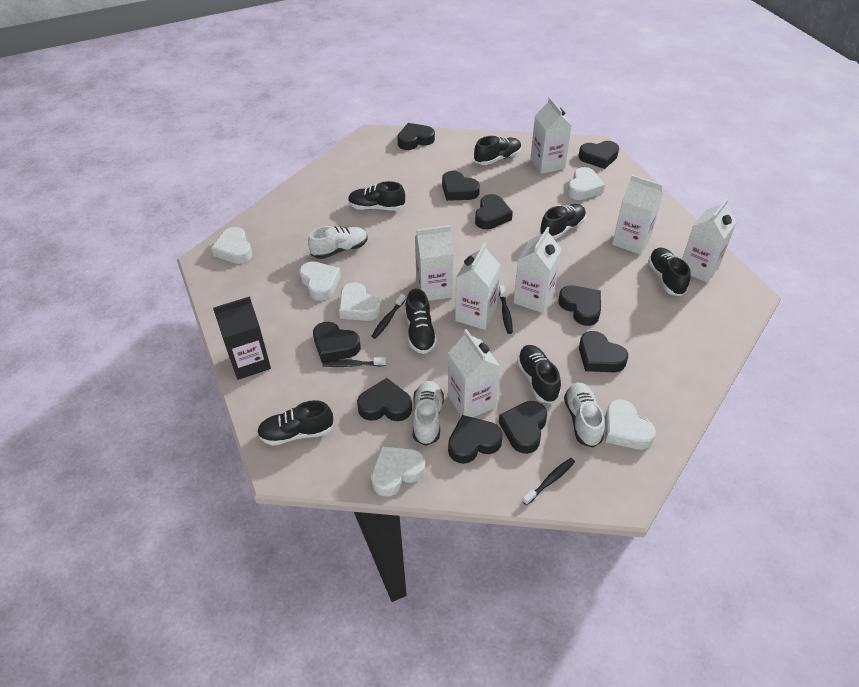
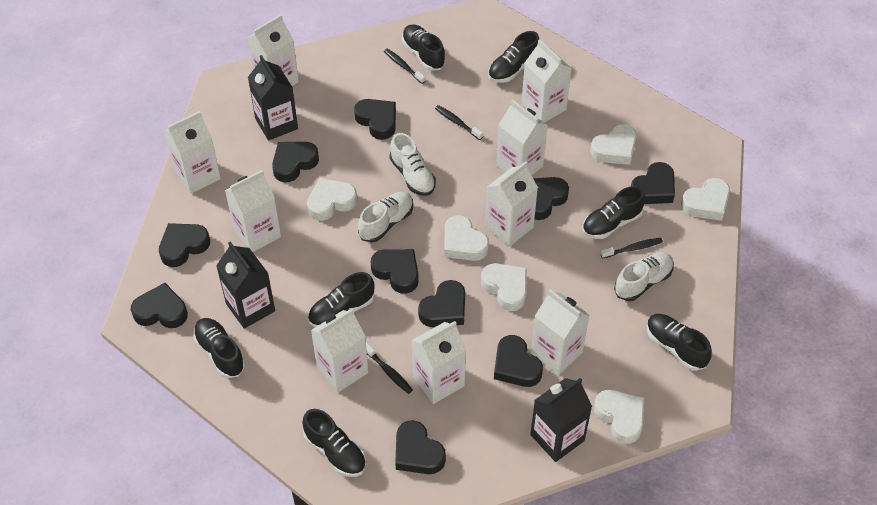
black carton: 1 -> 3
white carton: 7 -> 9

